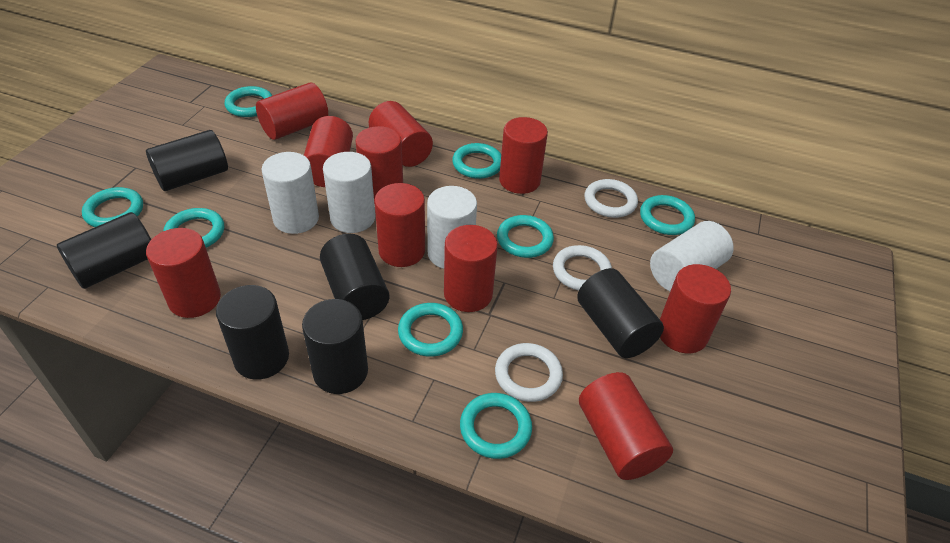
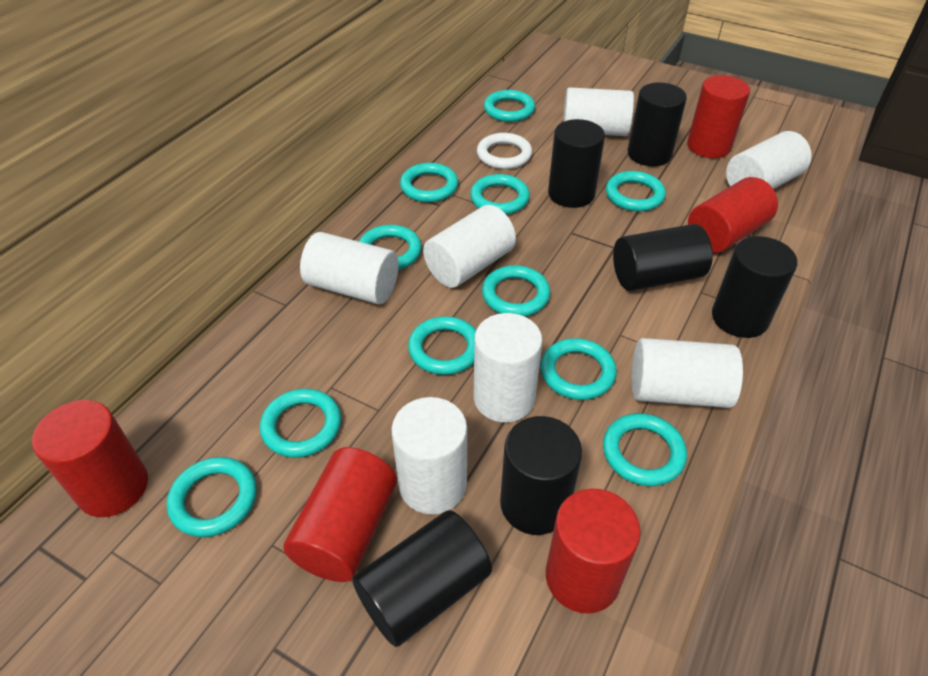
red cylinder: 10 -> 5
turquoise ring: 8 -> 11
white cylinder: 4 -> 7
white ring: 3 -> 1

